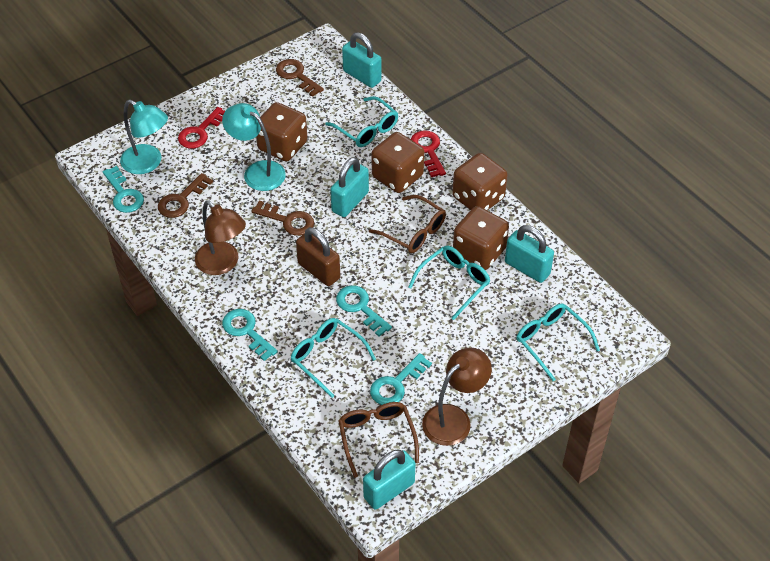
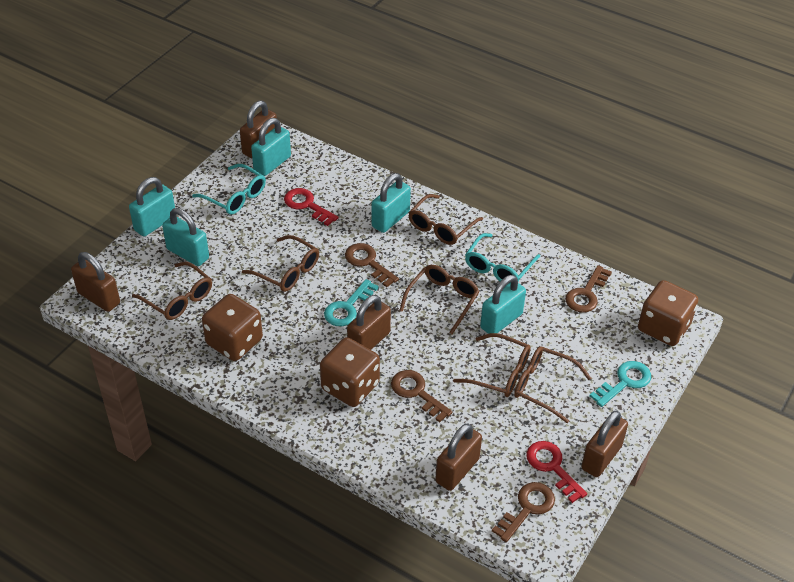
brown dice: 4 -> 3
brown glasses: 2 -> 6
brown key: 3 -> 4
brown lamp: 2 -> 0
brown padlock: 1 -> 5
turquoise glasses: 4 -> 2
turquoise key: 4 -> 2
turquoise lamp: 2 -> 0
turquoise padlock: 4 -> 5

